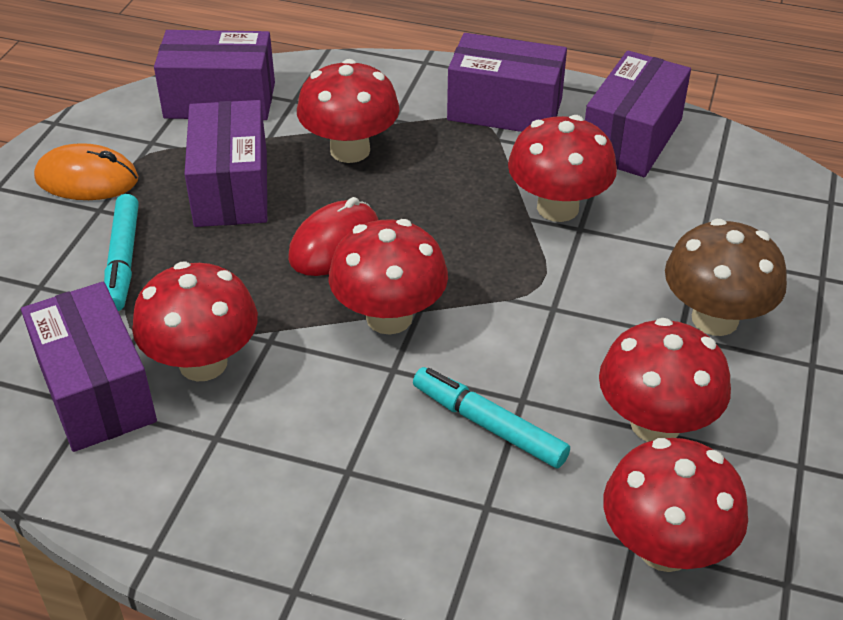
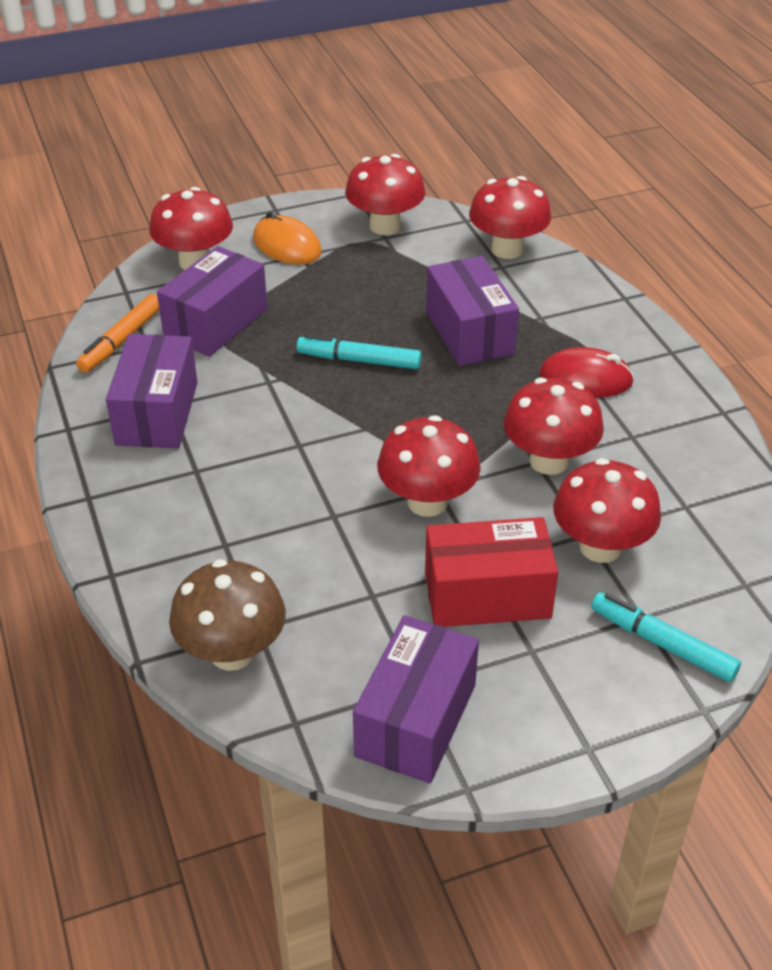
orange marker: 0 -> 1
purple box: 5 -> 4
red box: 0 -> 1

